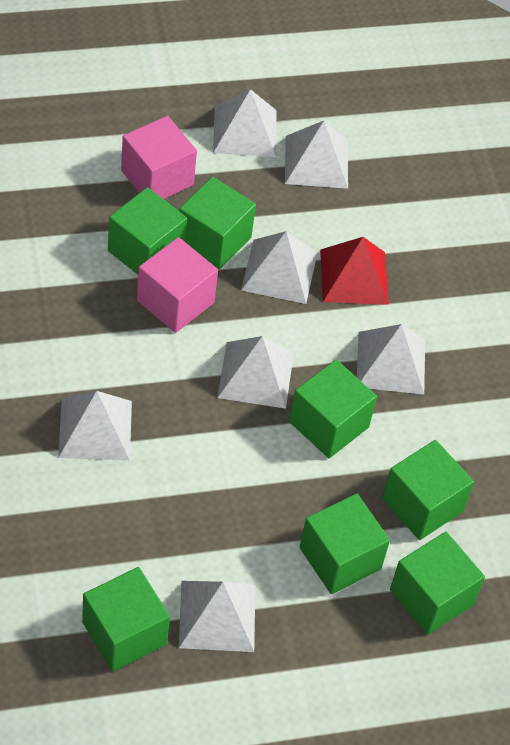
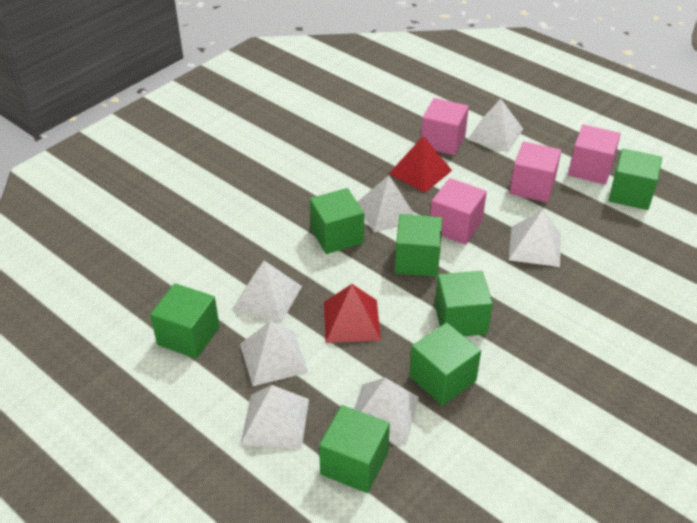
pink cube: 2 -> 4
red pyramid: 1 -> 2

